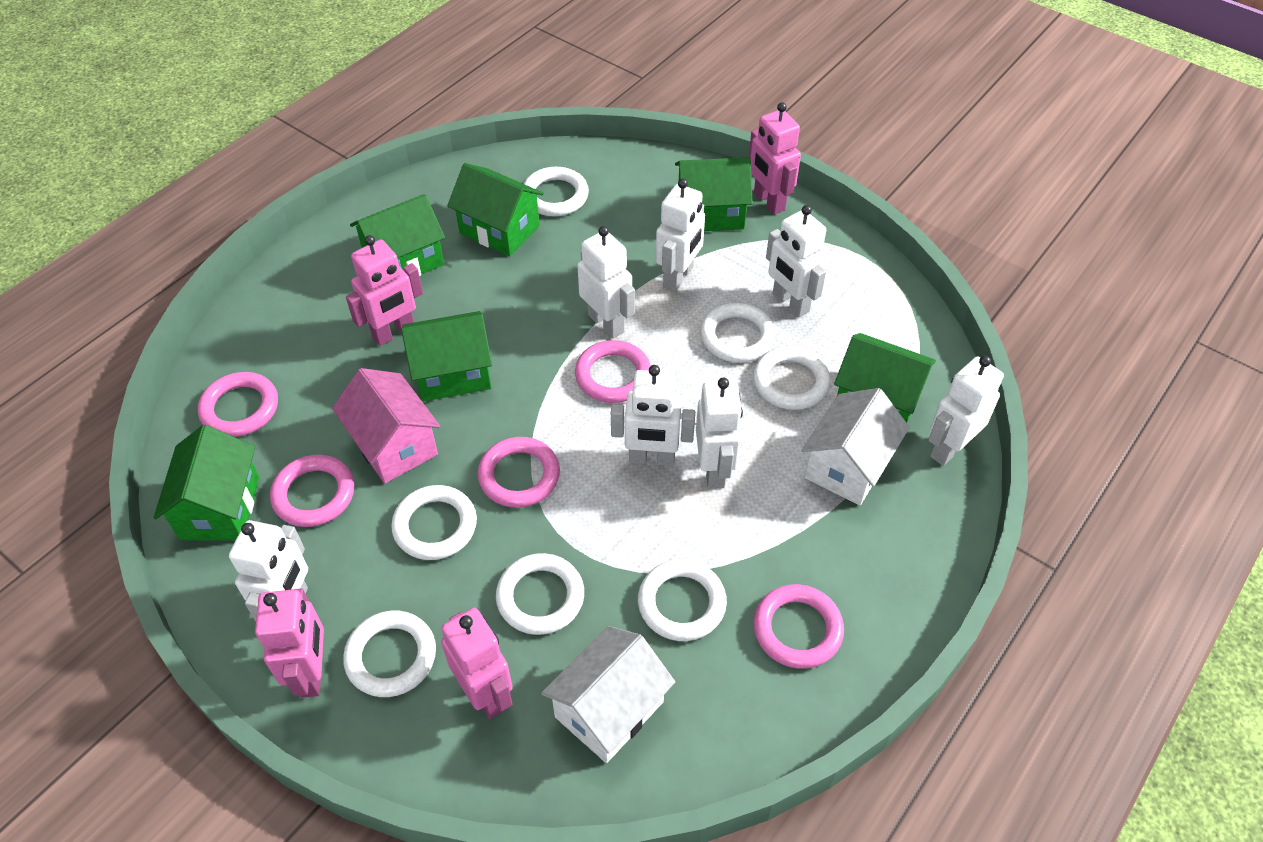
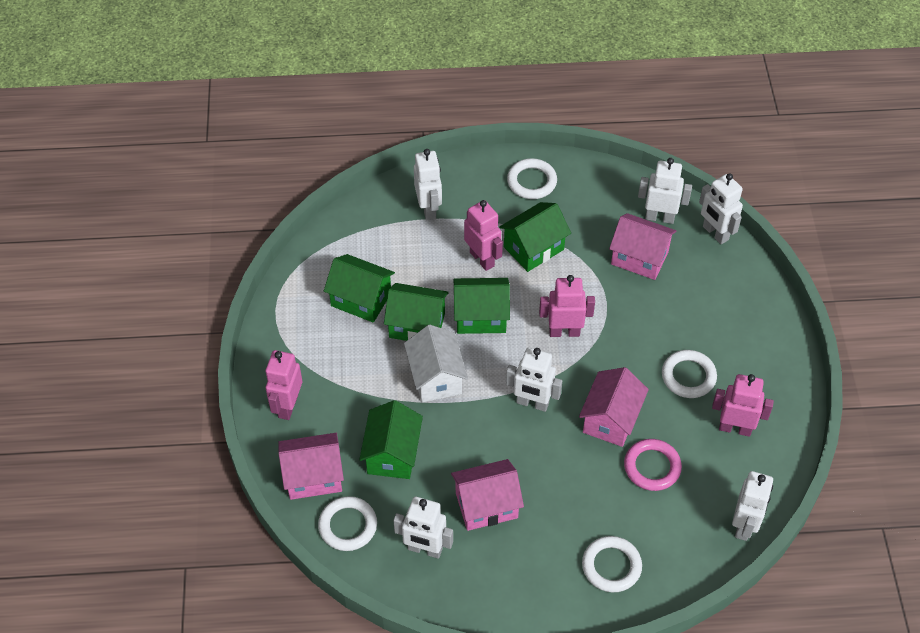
green house: 6 -> 5
pink house: 1 -> 4
pink ring: 5 -> 1
white house: 2 -> 1
white ring: 7 -> 4
white robot: 7 -> 6

